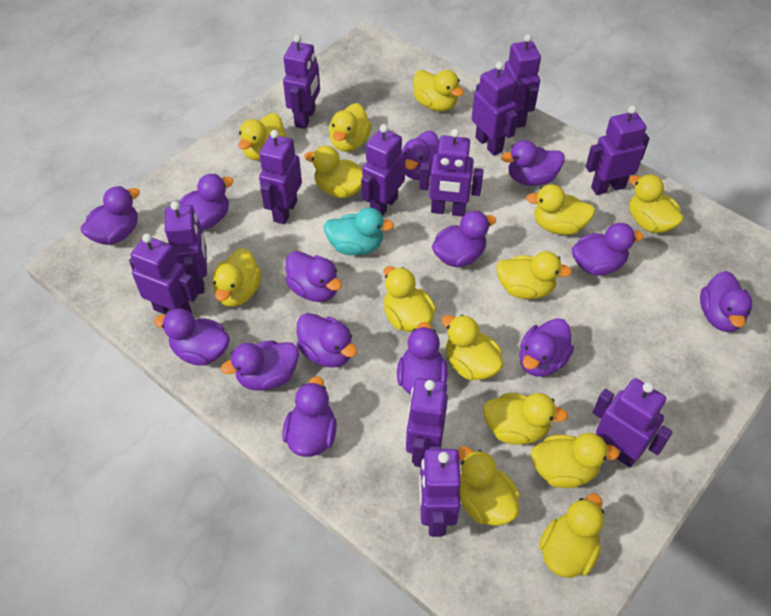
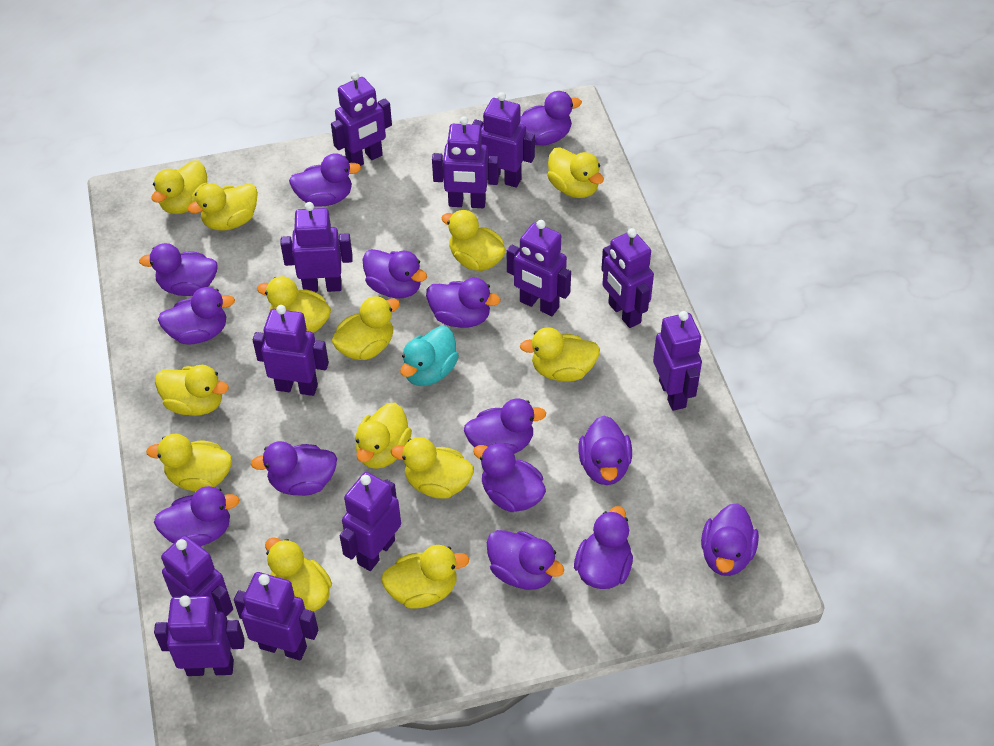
yellow duck: 14 -> 13

